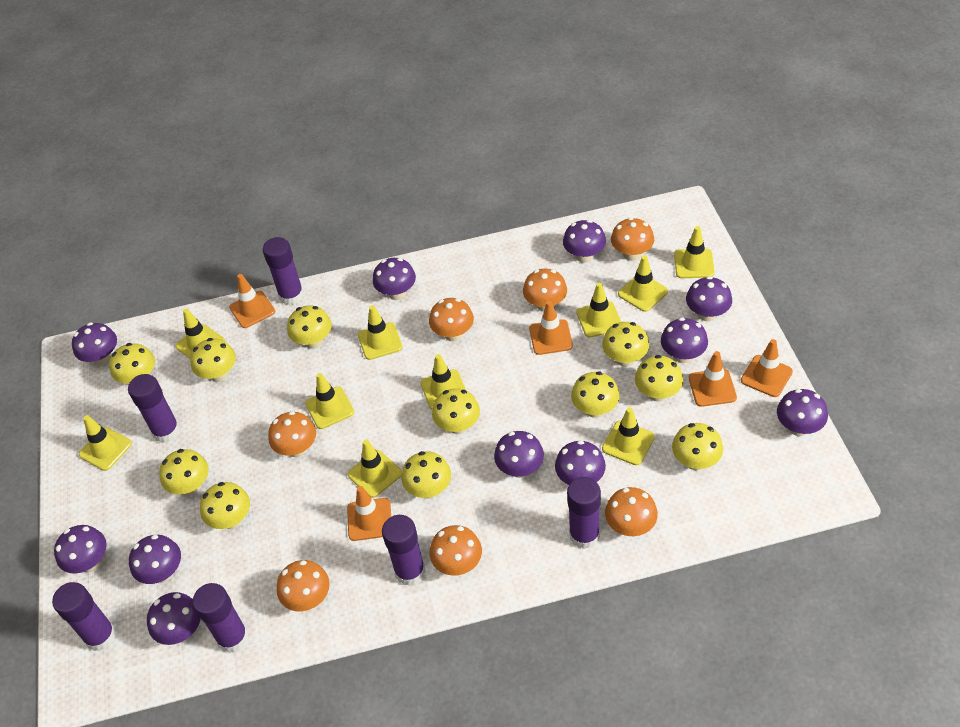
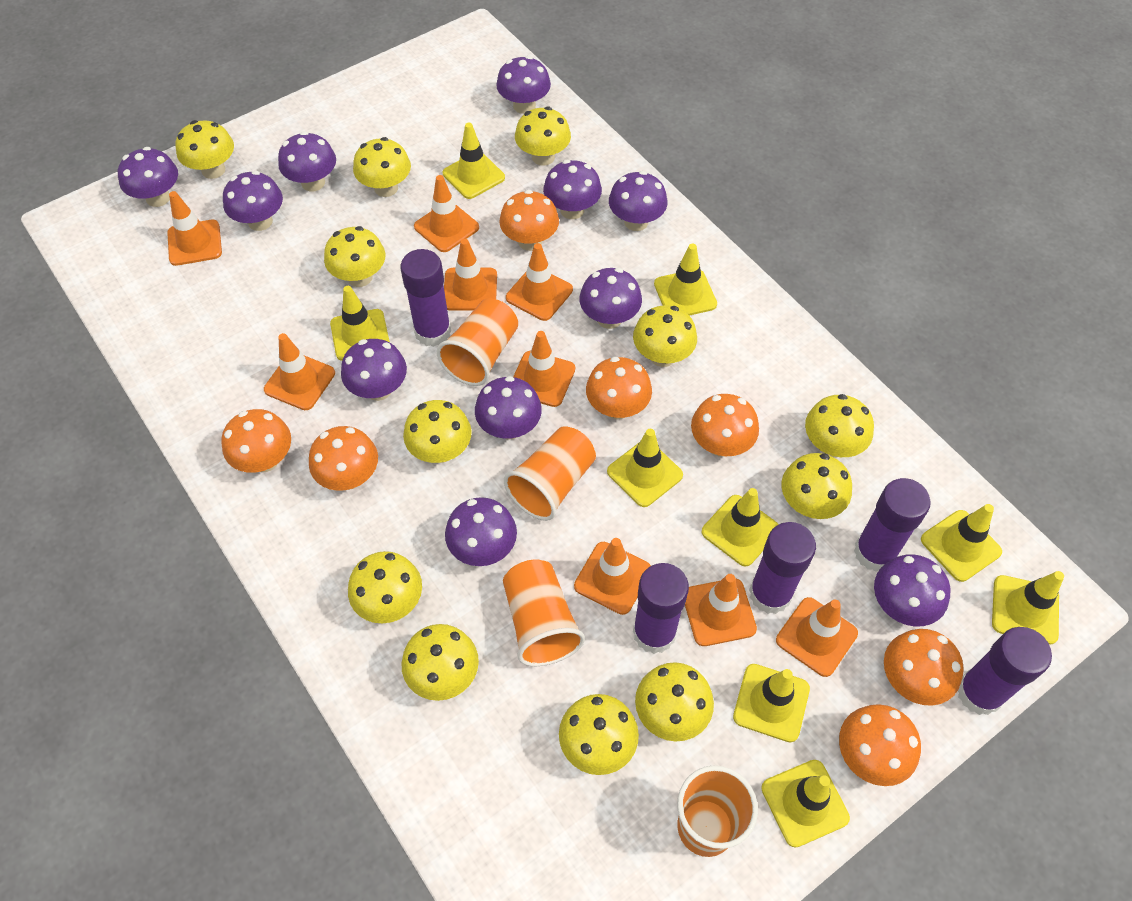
orange cup: 0 -> 4
orange traffic cone: 5 -> 9
purple glue stick: 6 -> 5
yellow mushroom: 11 -> 12
yellow traffic cone: 10 -> 9

